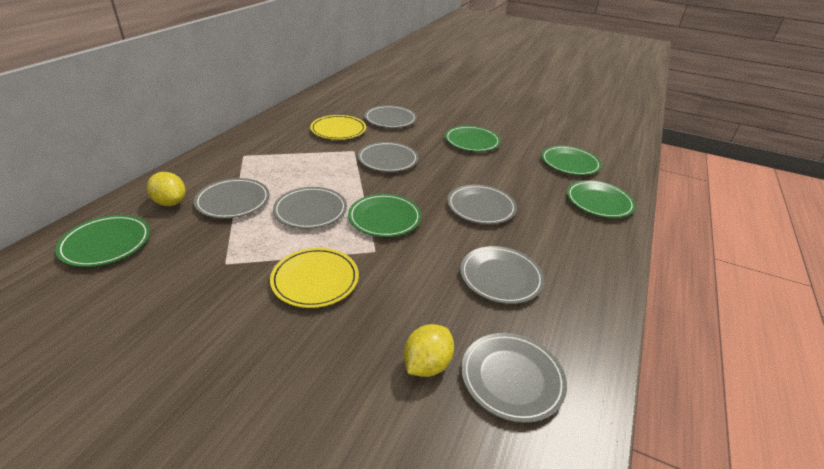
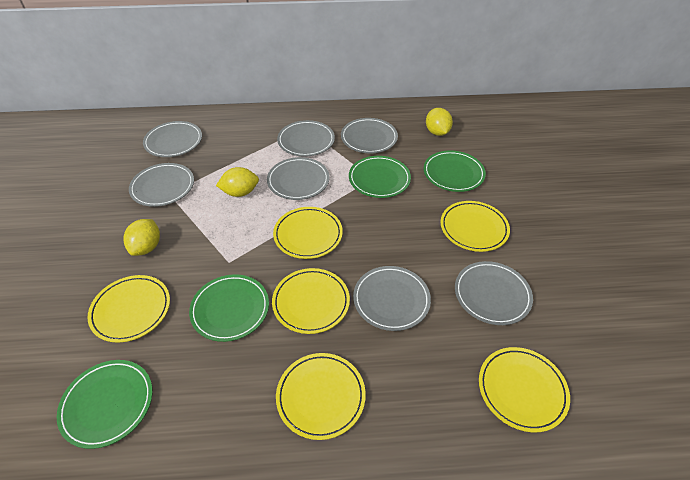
green plate: 5 -> 4
yellow lemon: 2 -> 3
yellow plate: 2 -> 6

